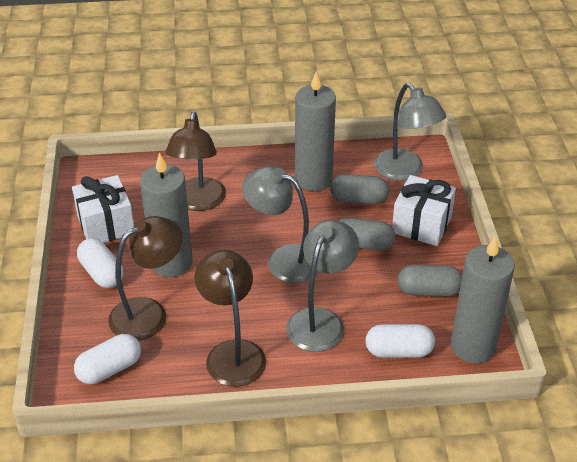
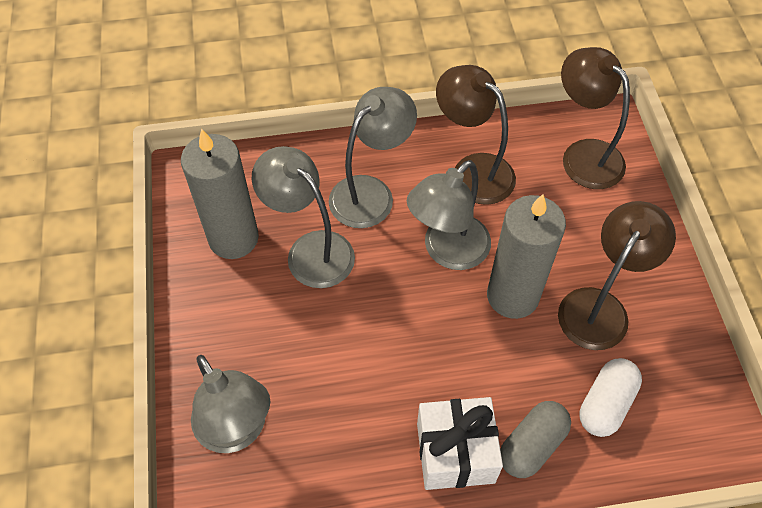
grey candle: 3 -> 2
grey capsule: 3 -> 1
grey lamp: 3 -> 4
white capsule: 3 -> 1
white gift: 2 -> 1

